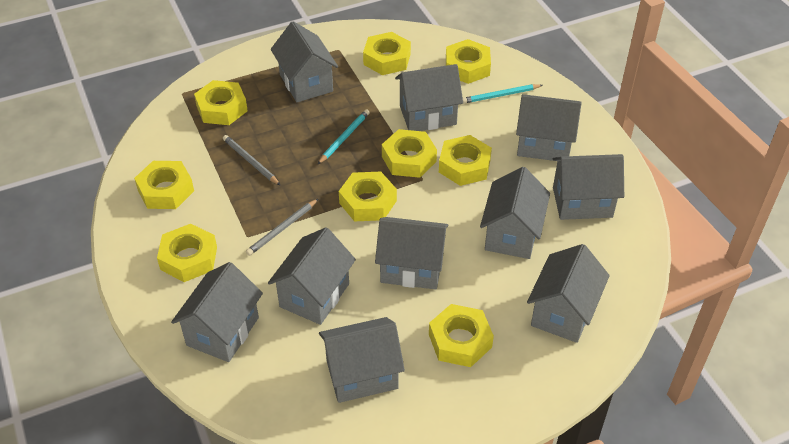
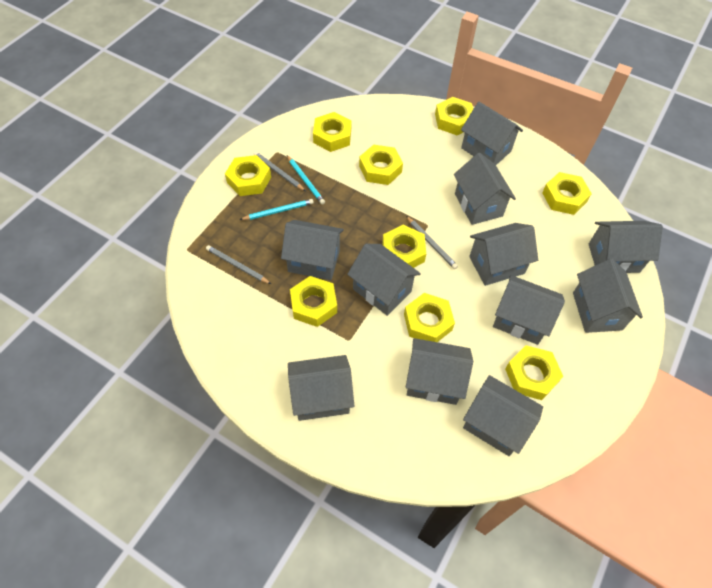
grey house: 10 -> 11
grey pencil: 2 -> 3

